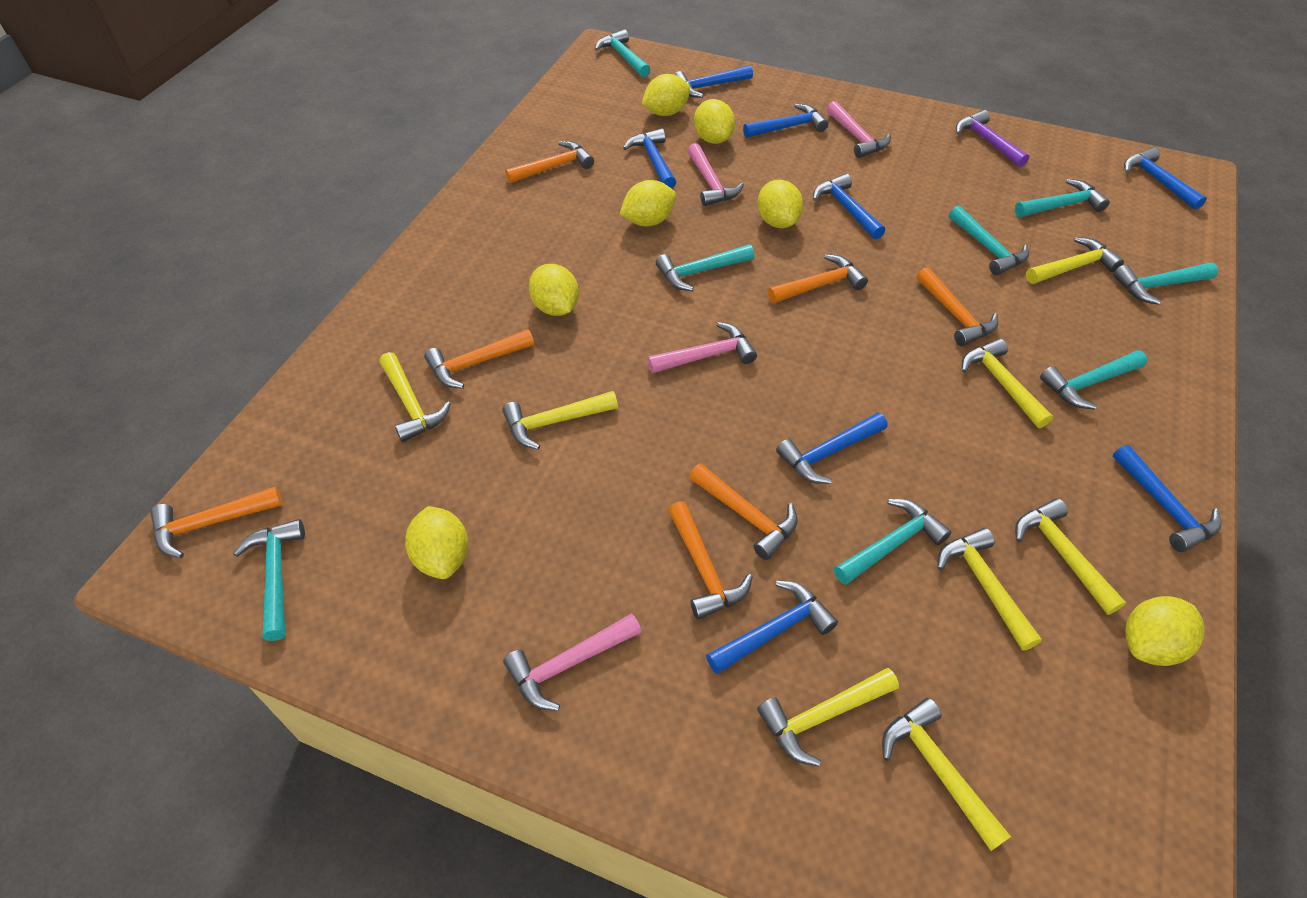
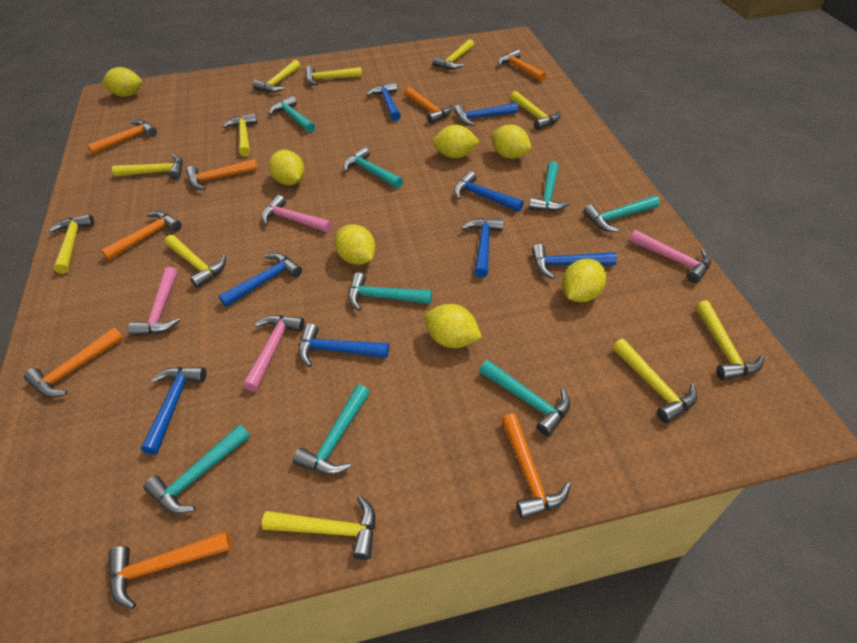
orange hammer: 7 -> 8
purple hammer: 1 -> 0
yellow hammer: 8 -> 11

